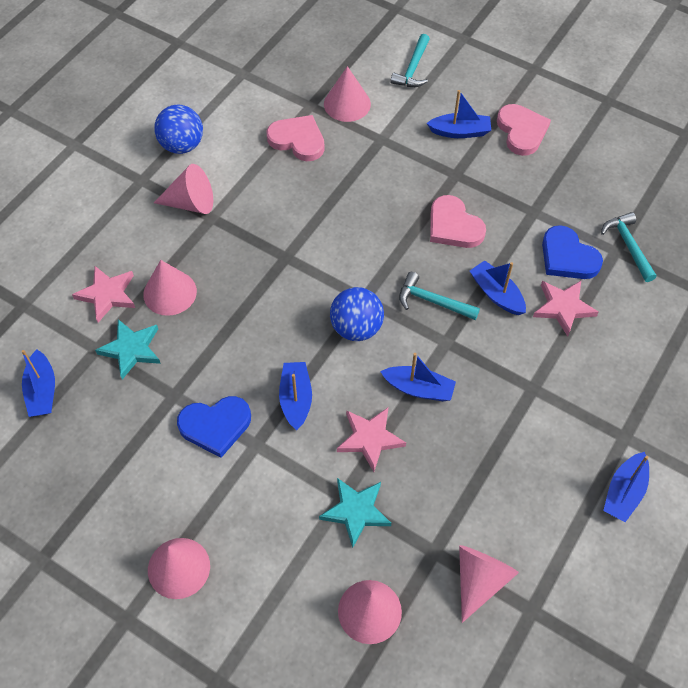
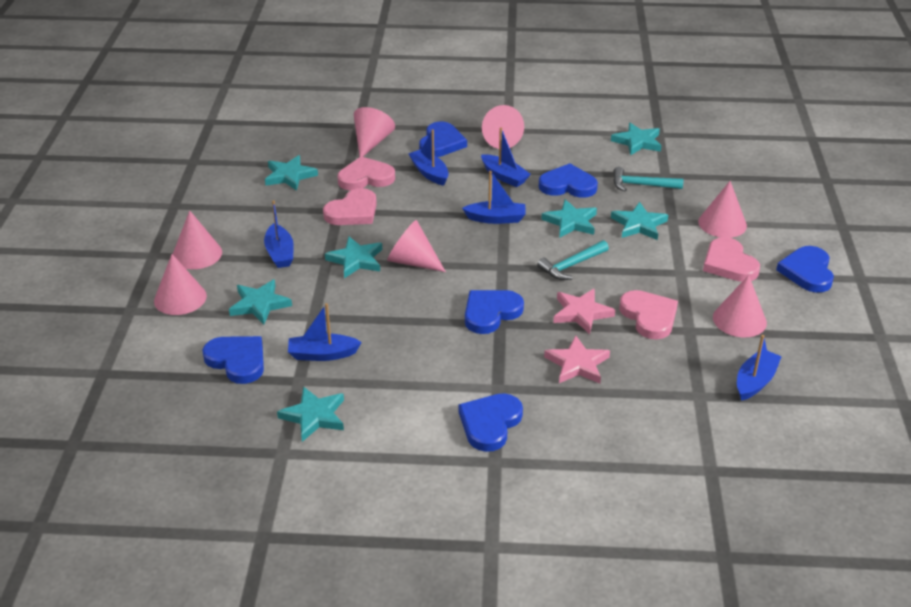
blue ball: 2 -> 0
blue heart: 2 -> 6
pink cone: 6 -> 7
pink heart: 3 -> 4
pink star: 3 -> 2
turquoise hammer: 3 -> 2
turquoise star: 2 -> 7

